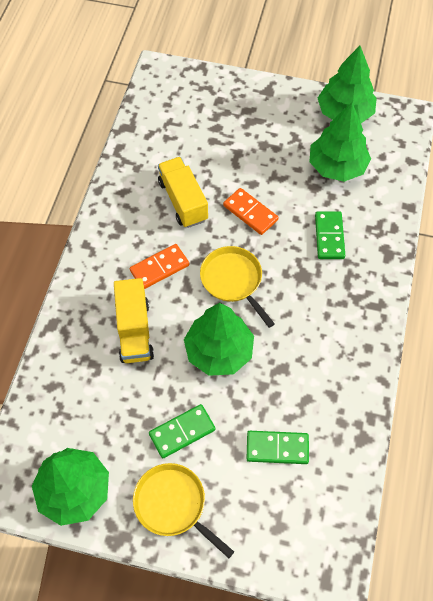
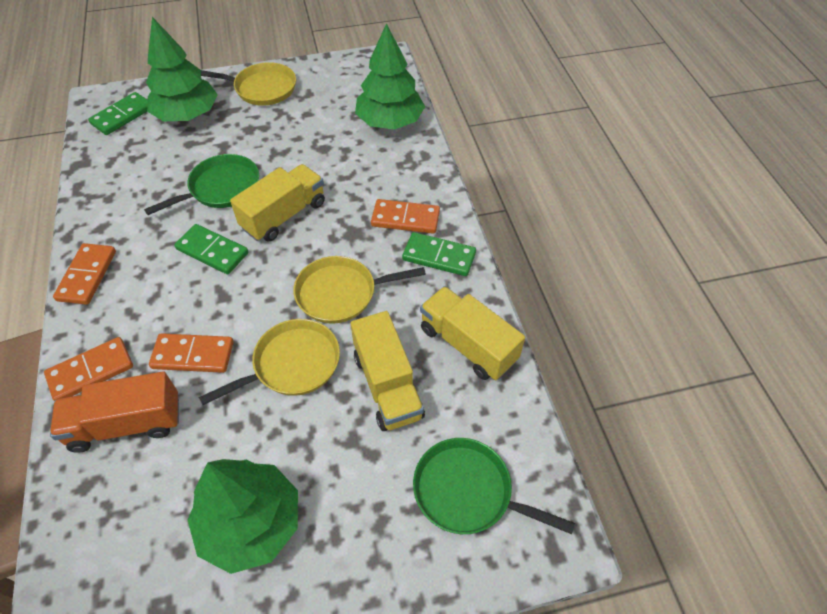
green pan: 0 -> 2
green tree: 4 -> 3
orange domino: 2 -> 4
orange truck: 0 -> 1
yellow pan: 2 -> 3
yellow truck: 2 -> 3

